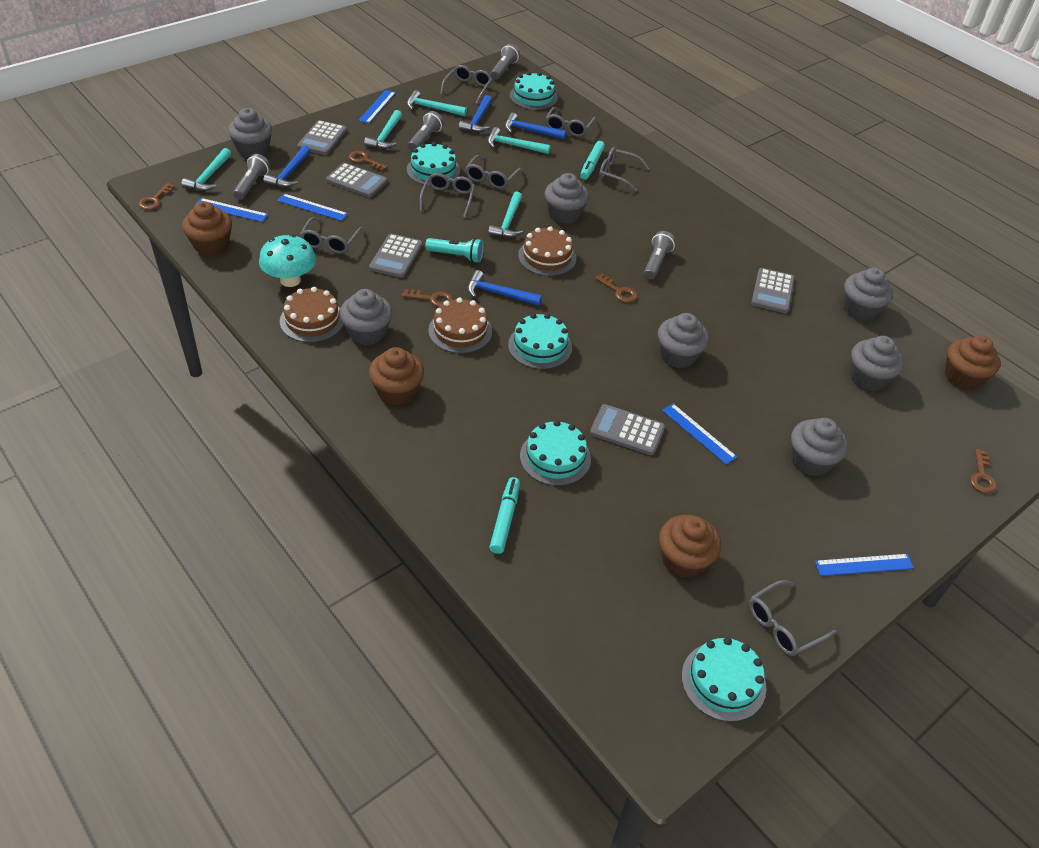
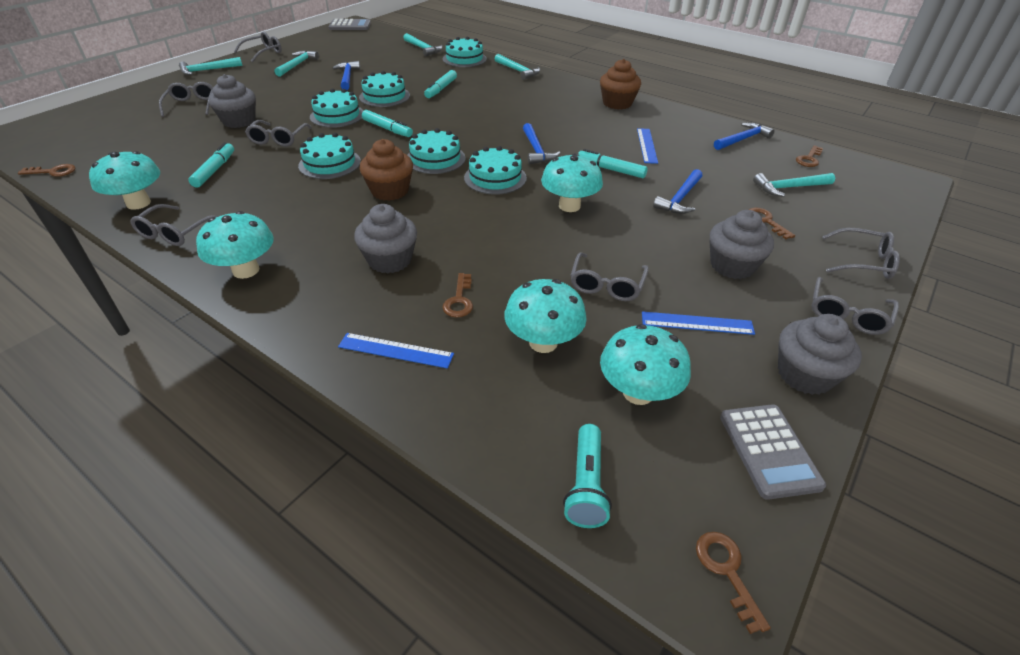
blue ruler: 5 -> 3
brown cake: 3 -> 0
brown cupcake: 4 -> 2
grey calculator: 5 -> 2
grey cupcake: 7 -> 4
grey flashlight: 4 -> 0
turquoise cake: 5 -> 6
turquoise marker: 2 -> 4
turquoise mushroom: 1 -> 5

